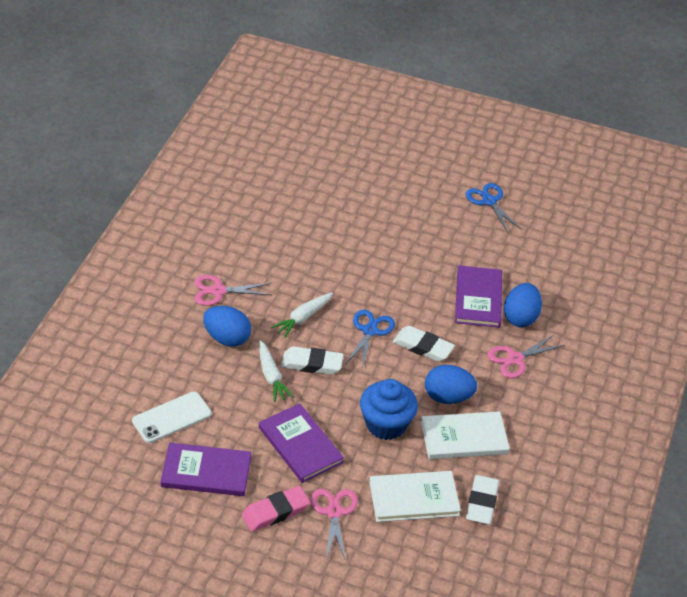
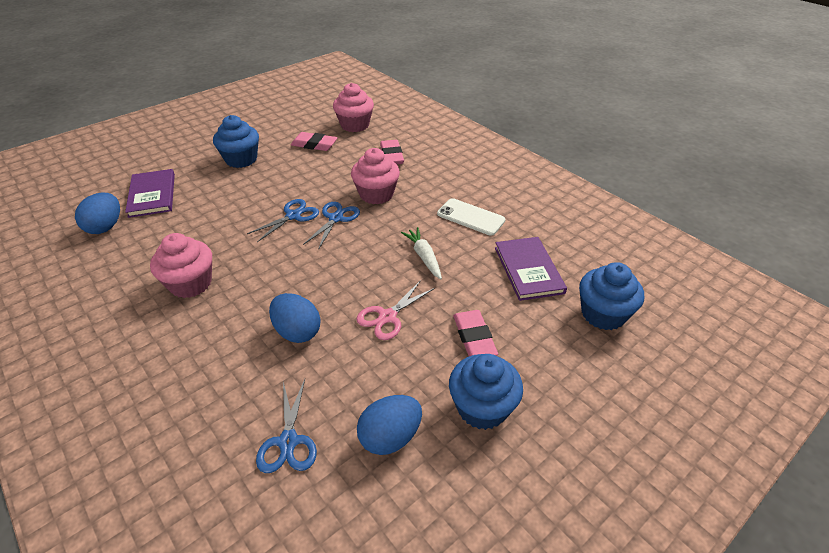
blue cupcake: 1 -> 3
blue scissors: 2 -> 3
pink cupcake: 0 -> 3
pink eraser: 1 -> 3
pink scissors: 3 -> 1
purple book: 3 -> 2
white book: 2 -> 0
white carrot: 2 -> 1
white eraser: 3 -> 0

